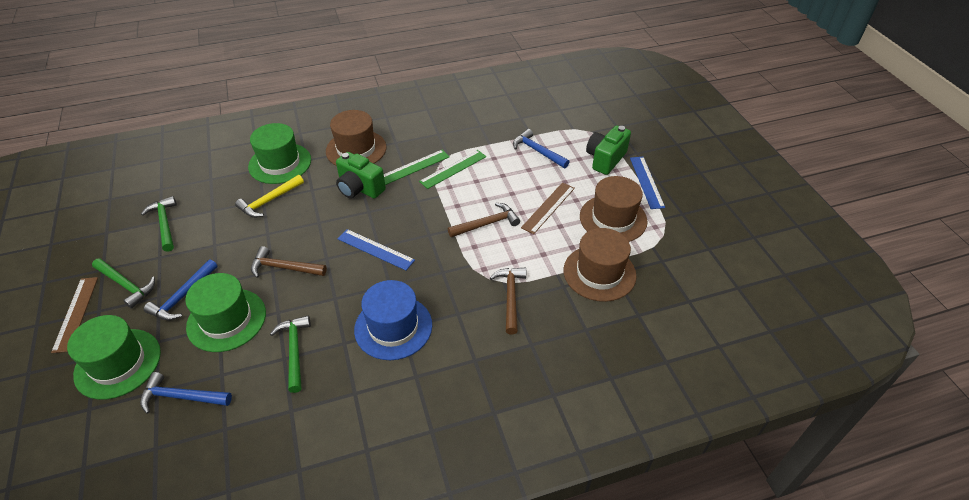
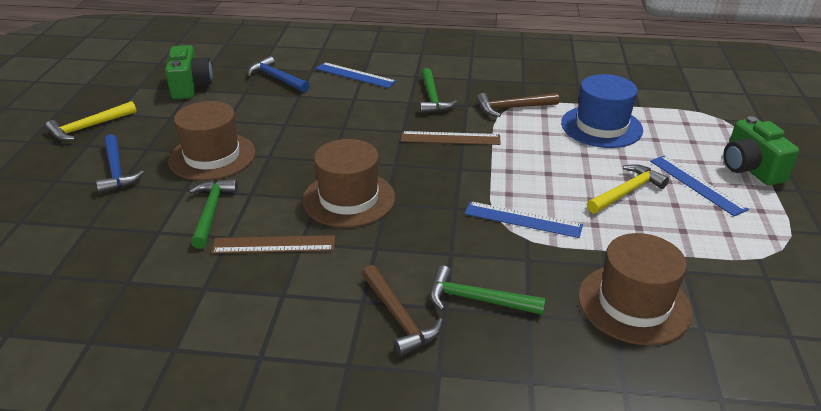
blue hammer: 3 -> 2
blue ruler: 2 -> 3
brown hammer: 3 -> 2
green hat: 3 -> 0
green ruler: 2 -> 0
yellow hammer: 1 -> 2

